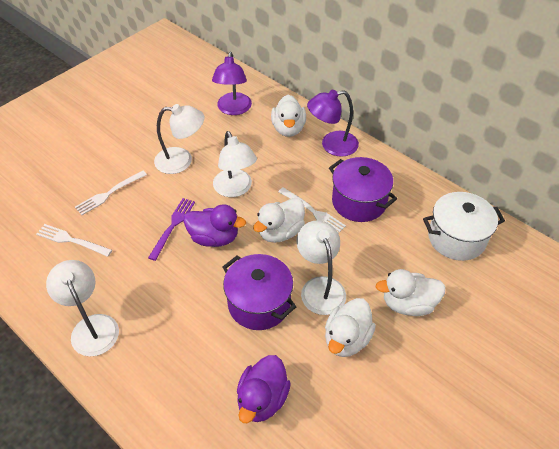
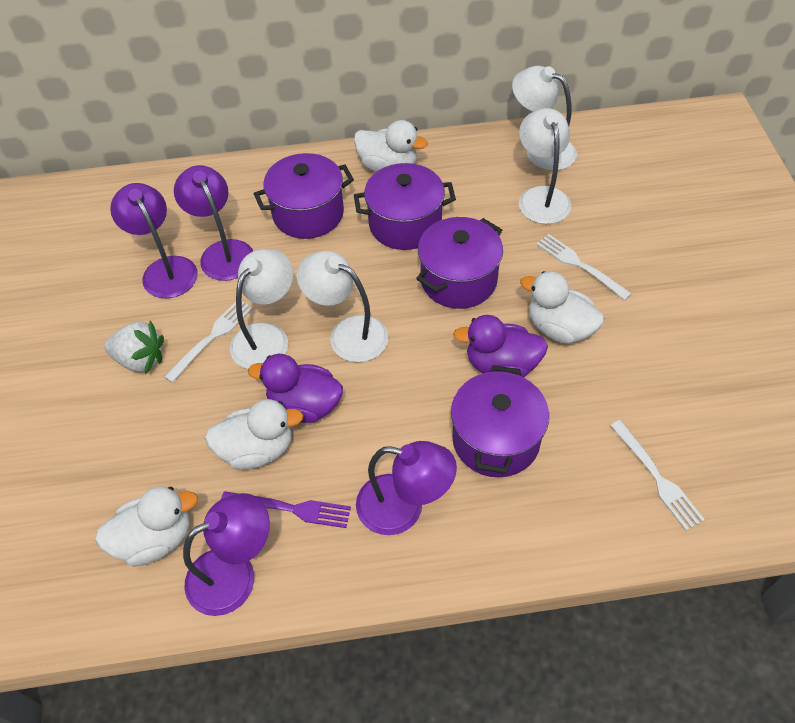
purple lamp: 2 -> 4
purple pot: 2 -> 4
white pot: 1 -> 0
white strawberry: 0 -> 1

